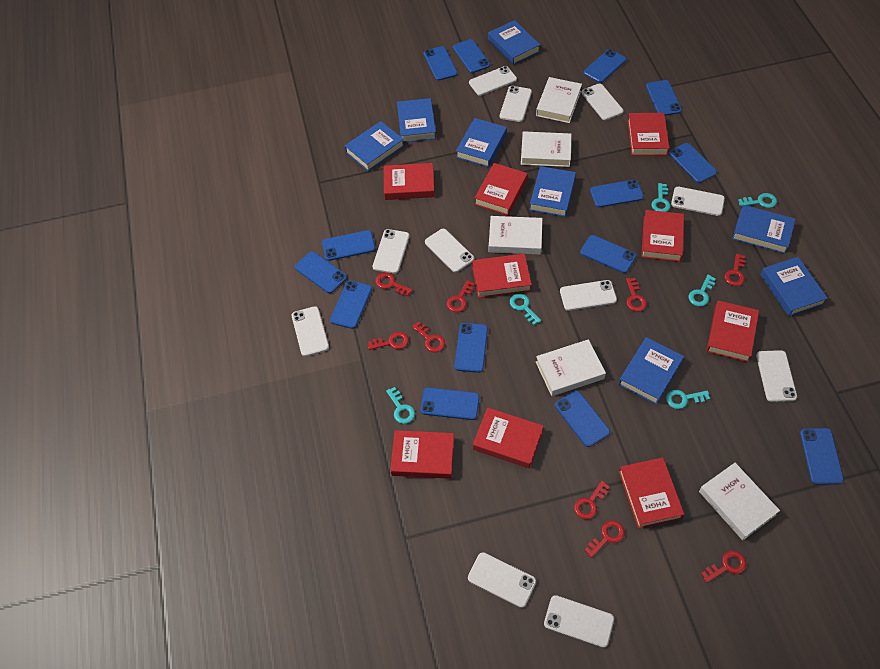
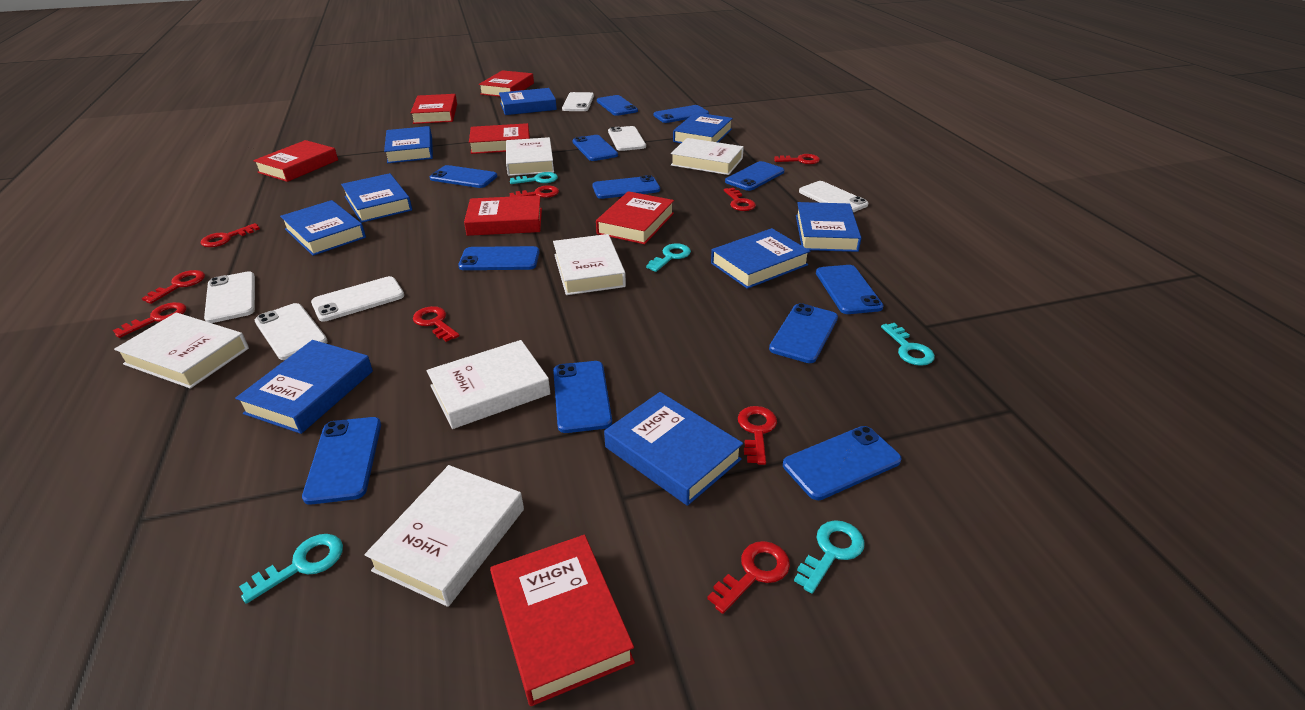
blue book: 8 -> 9
blue phone: 14 -> 12
red book: 9 -> 7
turquoise key: 6 -> 5
white book: 5 -> 6
white phone: 11 -> 6

